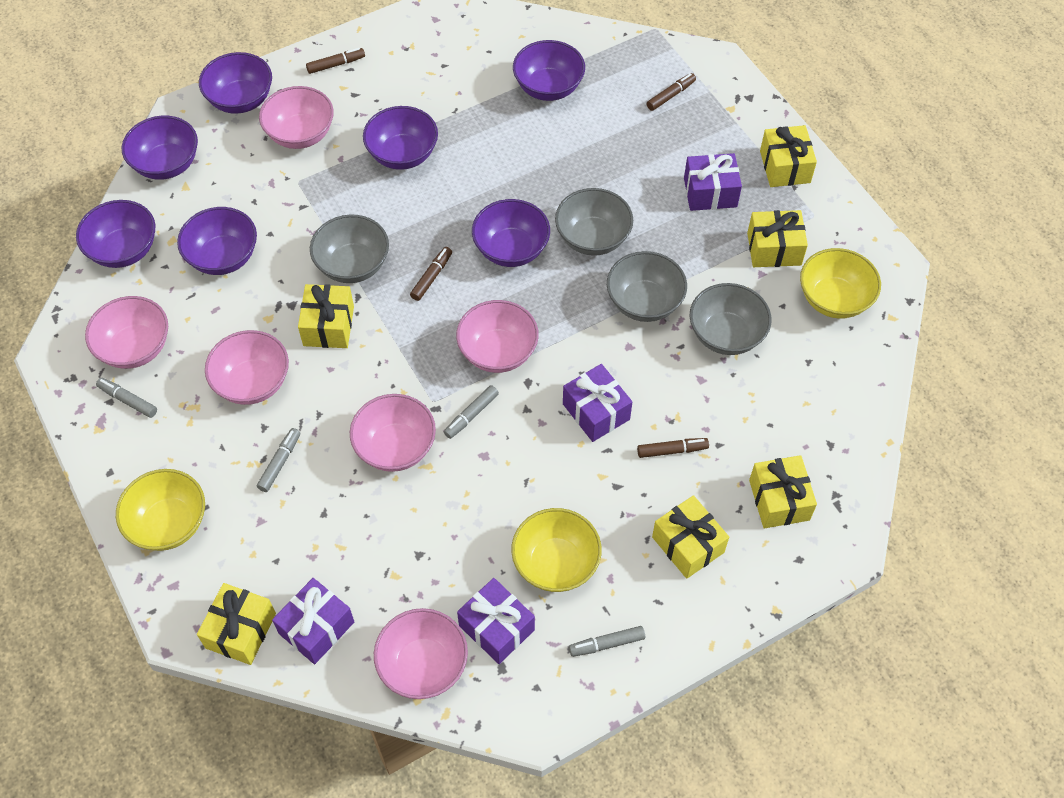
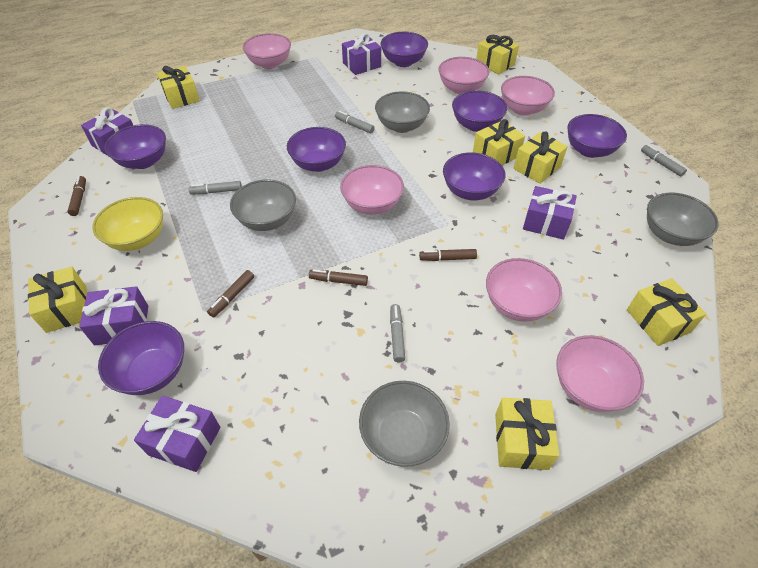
purple gift: 4 -> 5
yellow bowl: 3 -> 1
yellow gift: 6 -> 7

